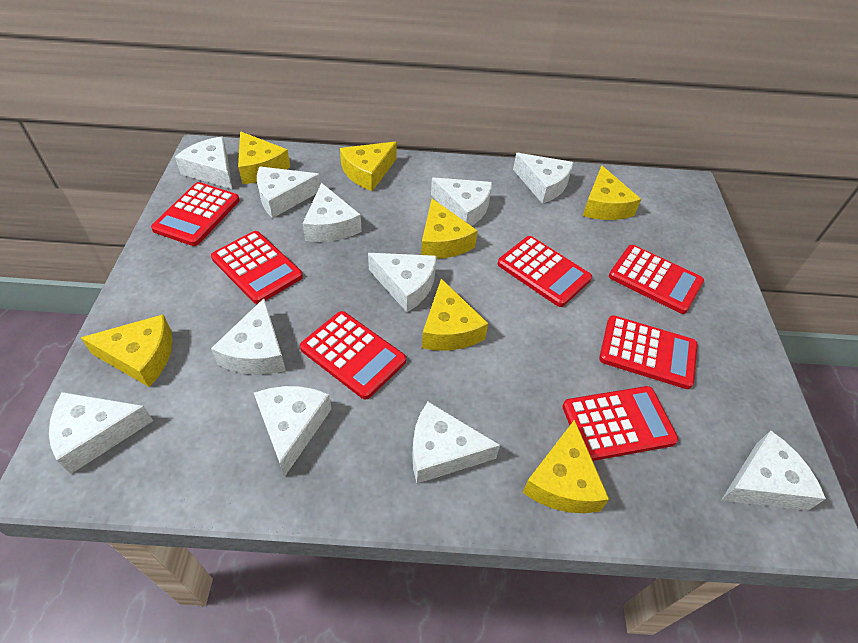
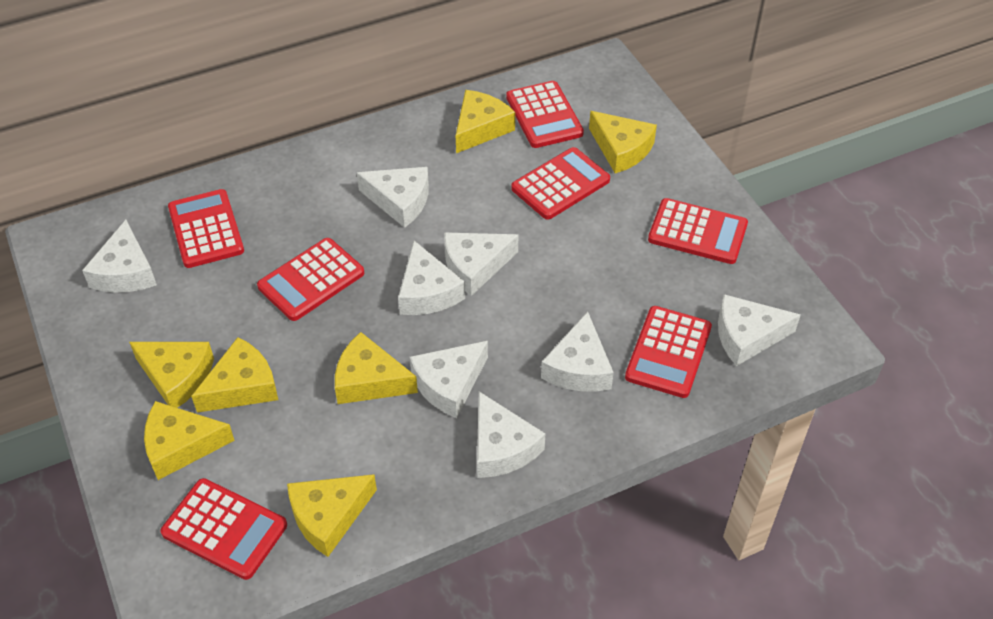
white cheese: 11 -> 8

